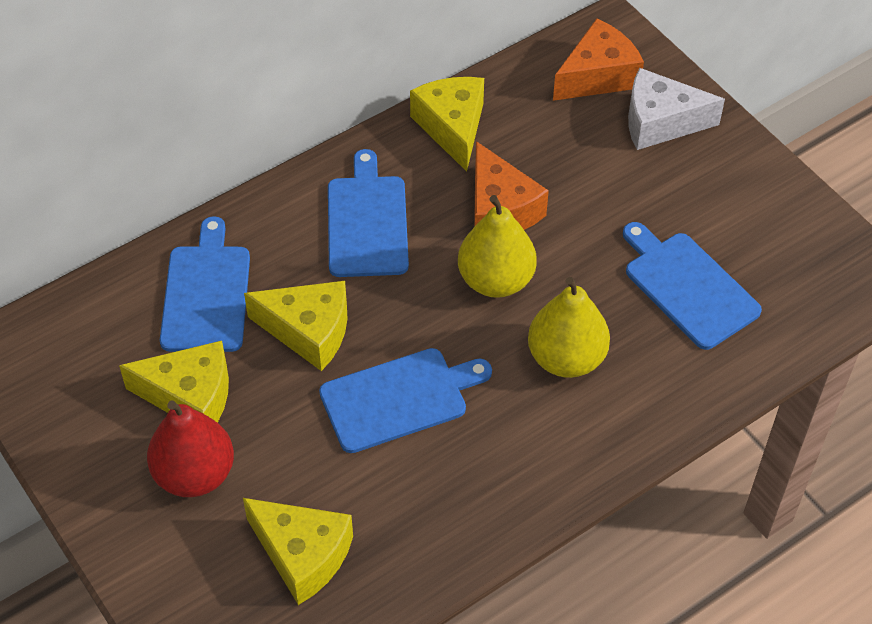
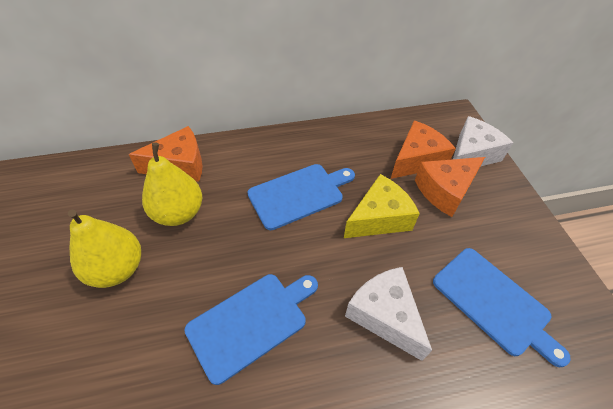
blue cutting board: 4 -> 3
orange cheese: 2 -> 3
red pear: 1 -> 0
white cheese: 1 -> 2
yellow cheese: 4 -> 1

